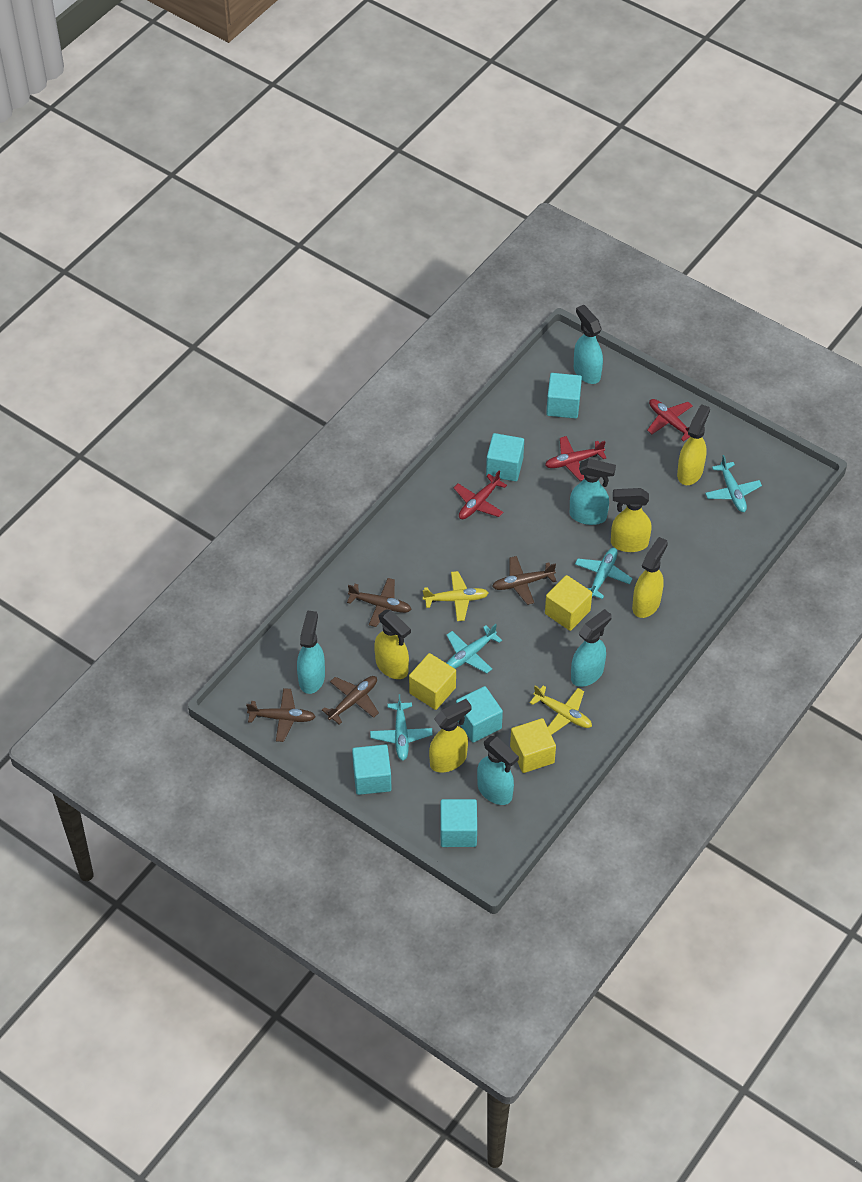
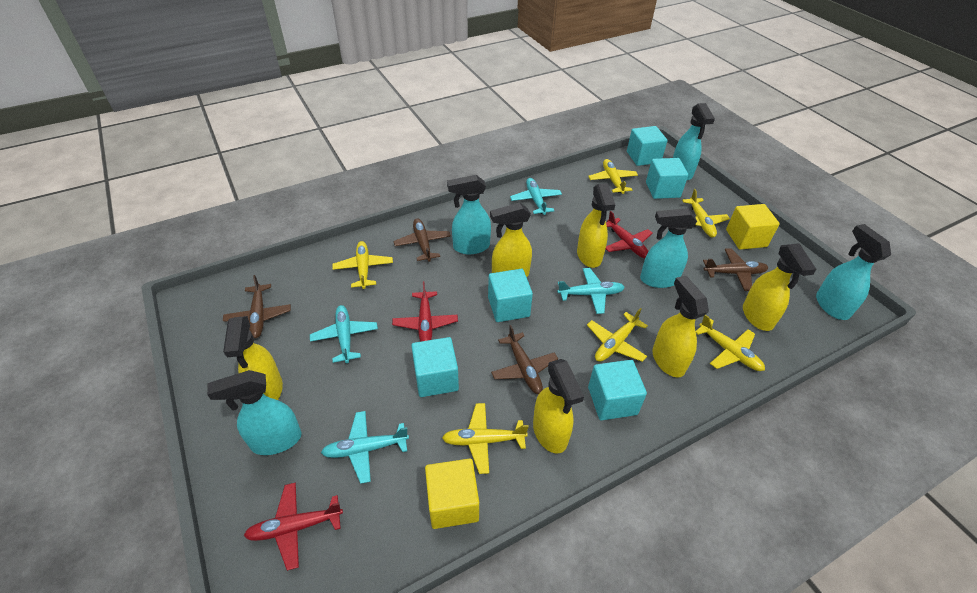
yellow cube: 3 -> 2
yellow plane: 2 -> 6
yellow spray bottle: 5 -> 6

